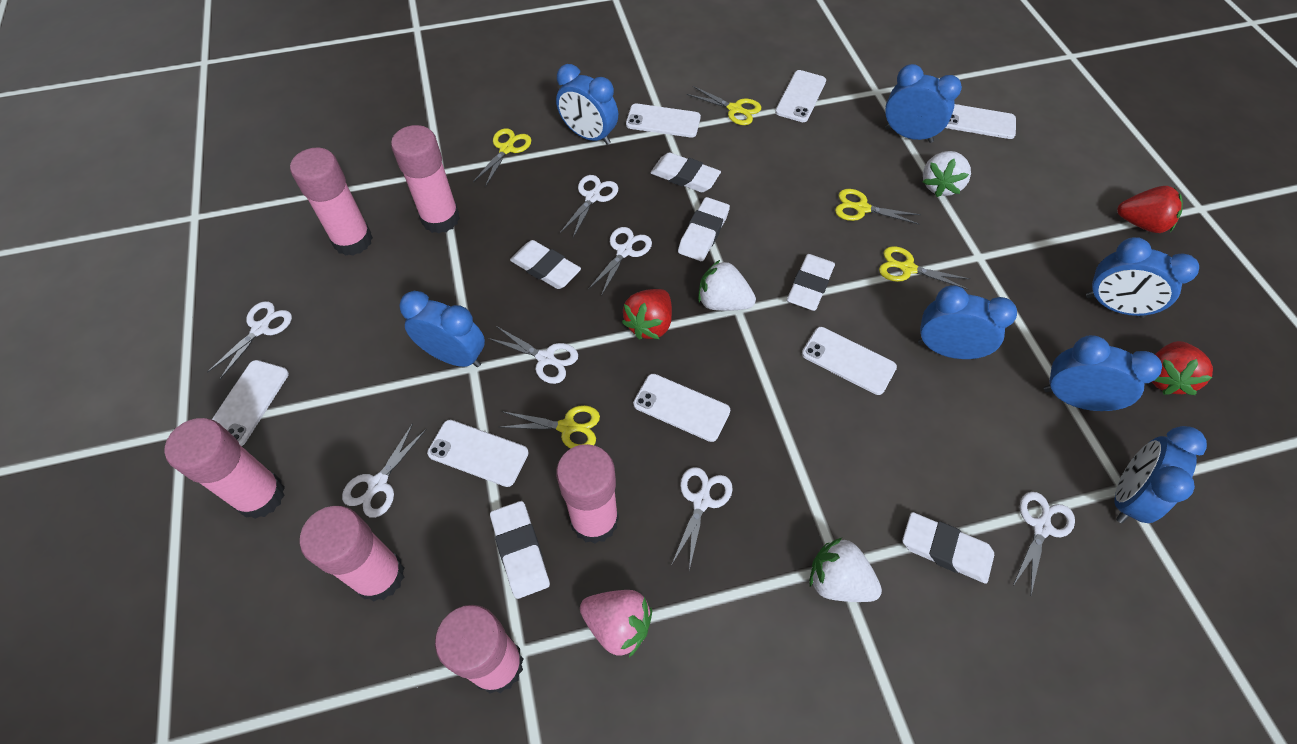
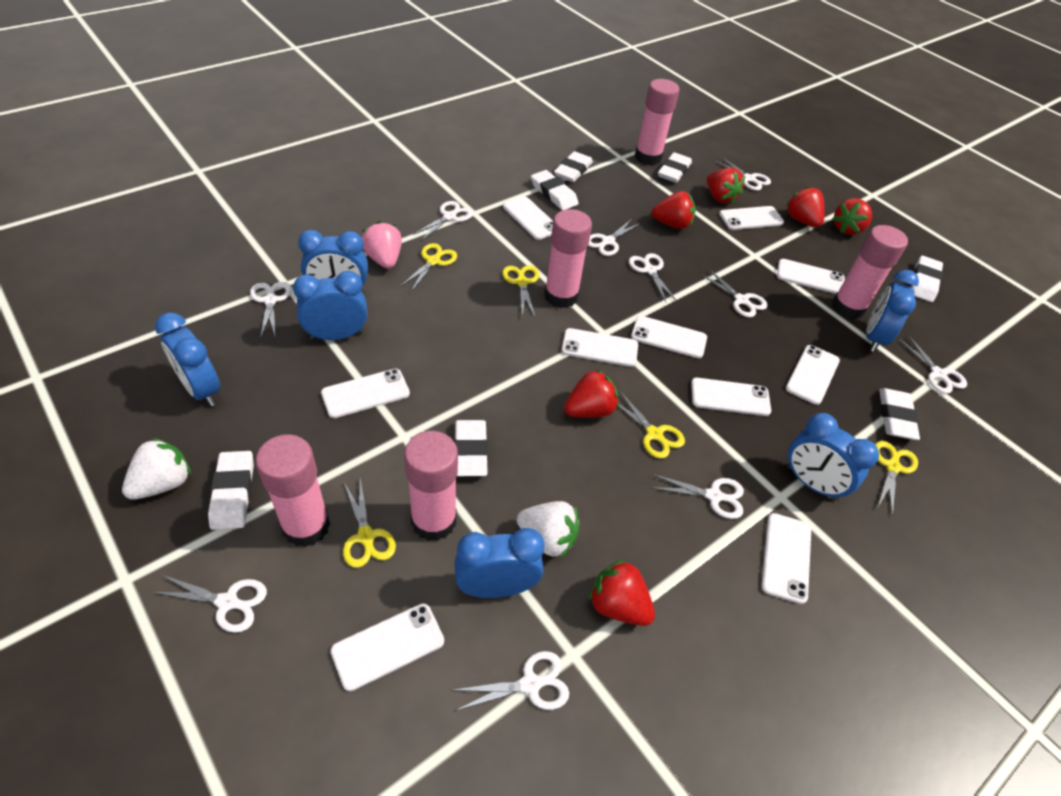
blue clock: 7 -> 6
pink glue stick: 6 -> 5
red strawberry: 3 -> 6
white eraser: 6 -> 7
white phone: 7 -> 10
white scissors: 7 -> 10
white strawberry: 3 -> 2

